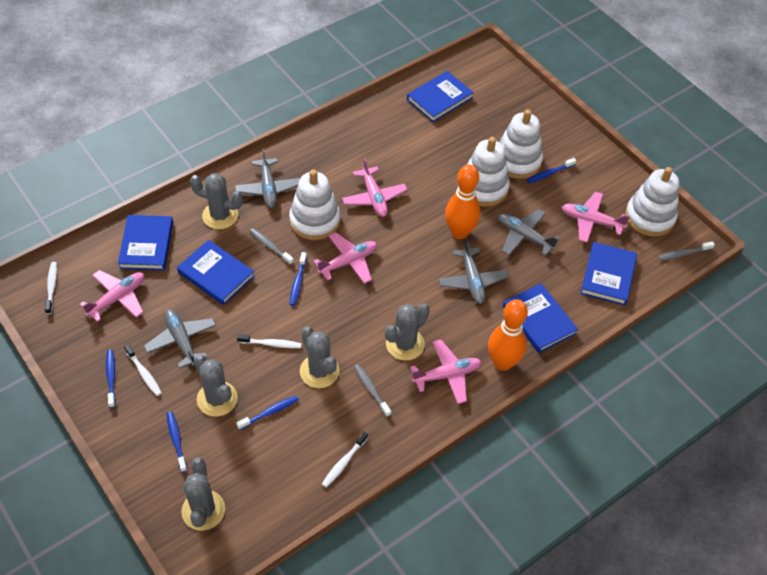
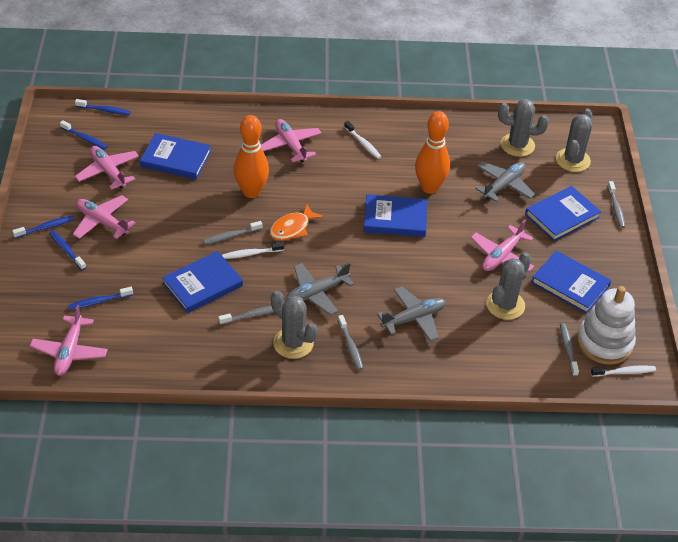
grey cactus: 5 -> 4
grey plane: 4 -> 3
grey toothbrush: 3 -> 5
orange fish: 0 -> 1
white stacking toy: 4 -> 1
white toothbrush: 4 -> 3

